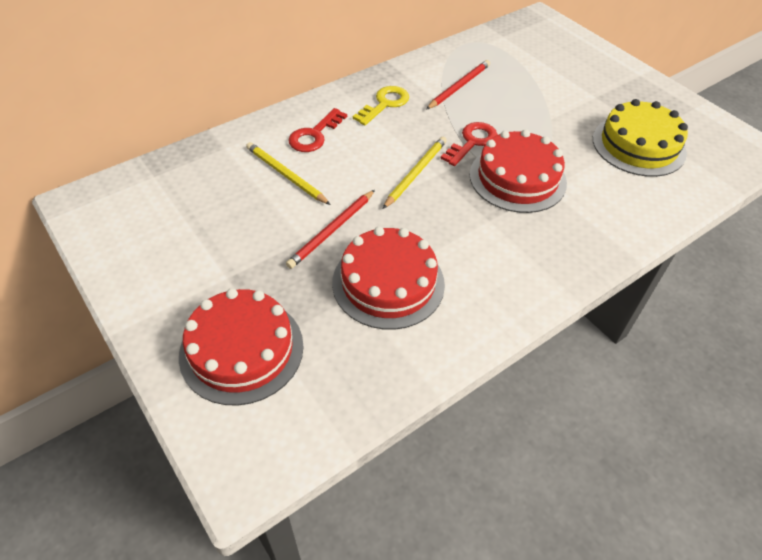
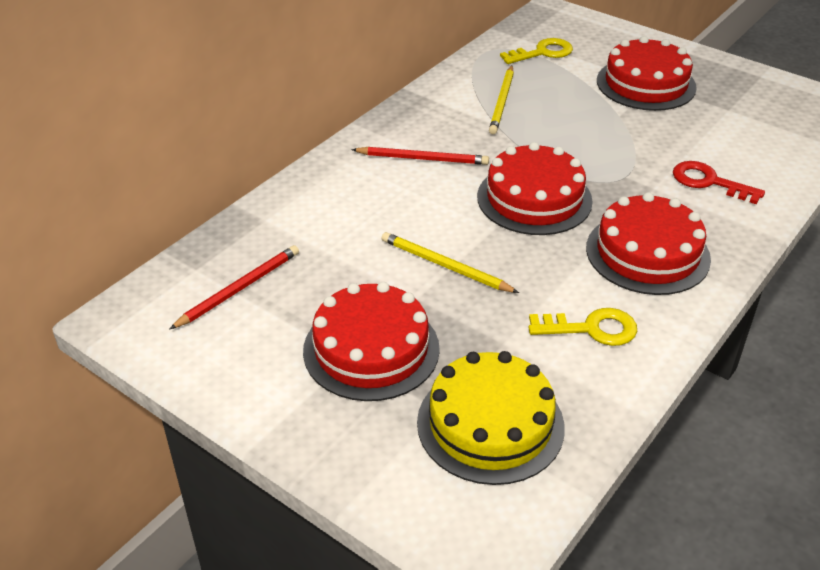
red cake: 3 -> 4
red key: 2 -> 1
yellow key: 1 -> 2

